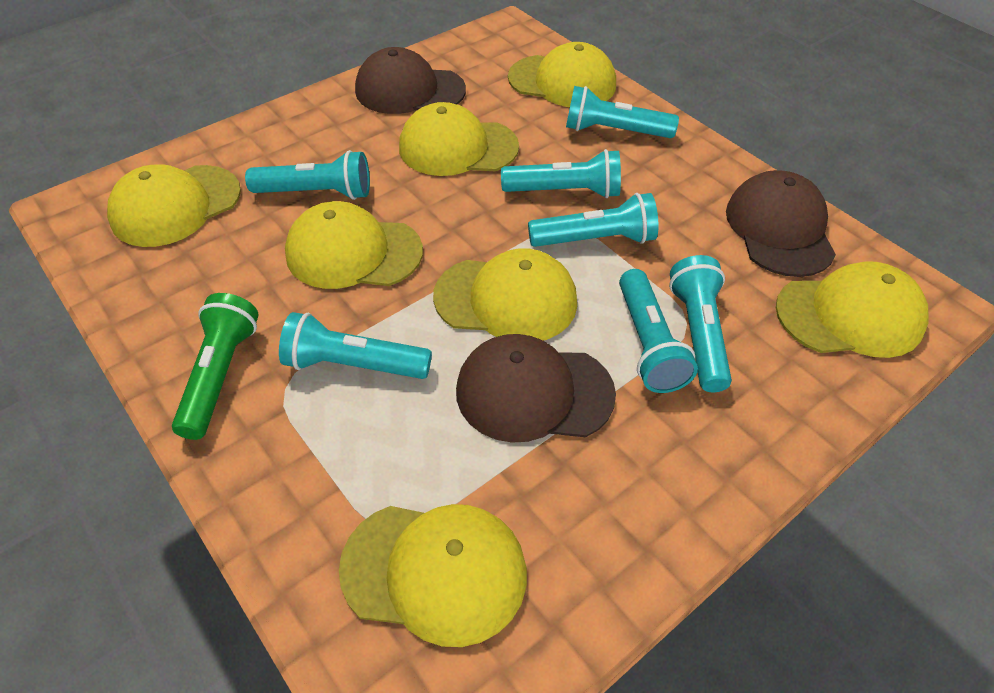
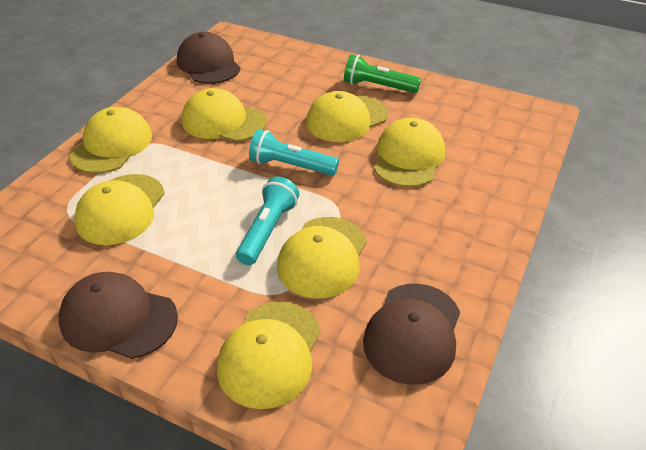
turquoise flashlight: 7 -> 2

